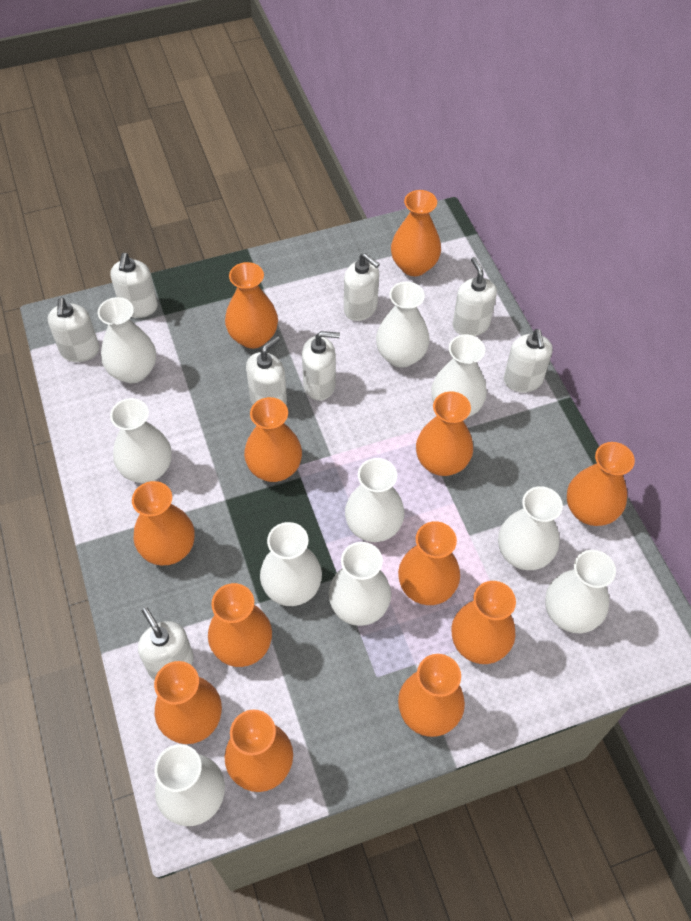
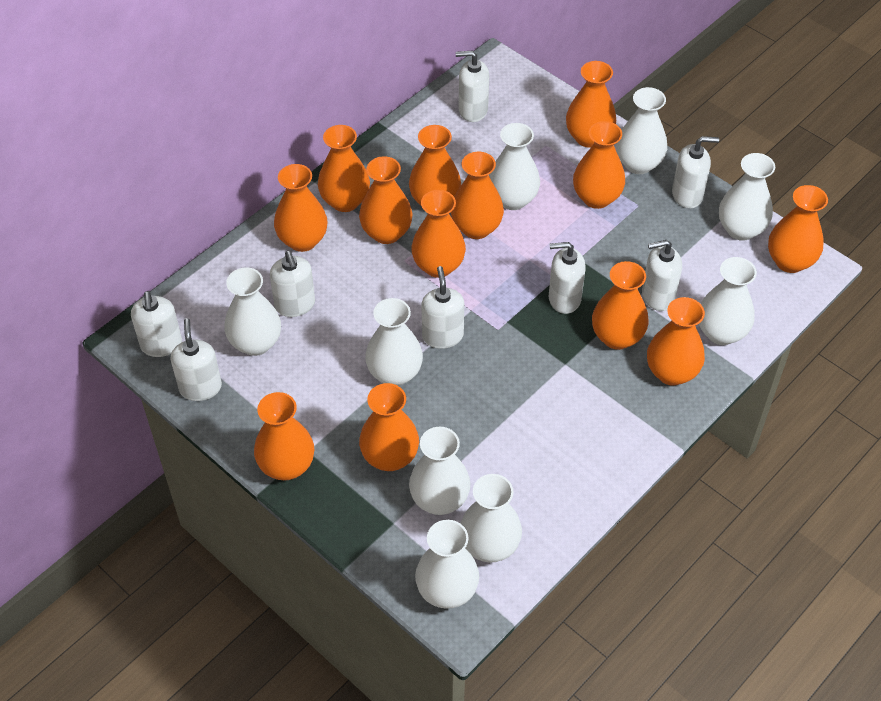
orange vase: 12 -> 13
white vase: 10 -> 9

